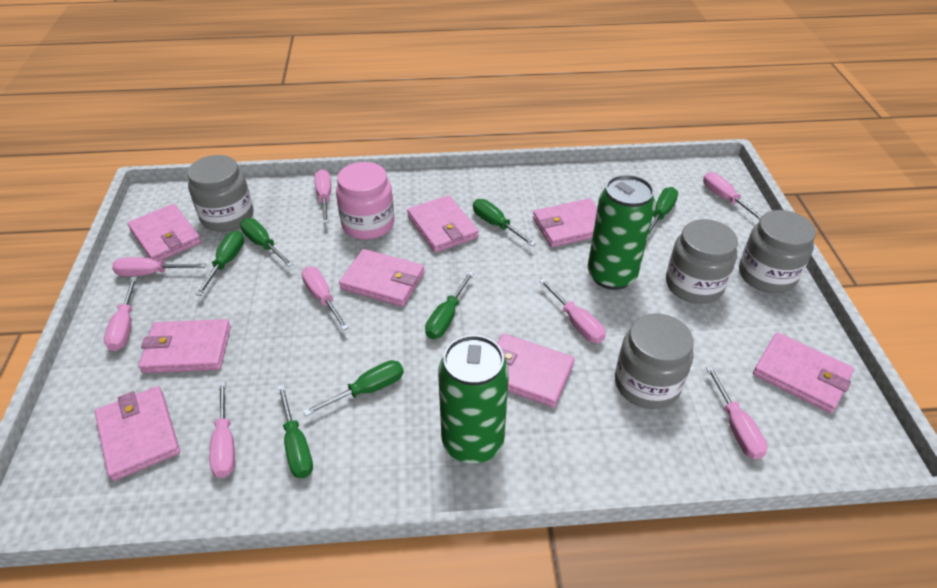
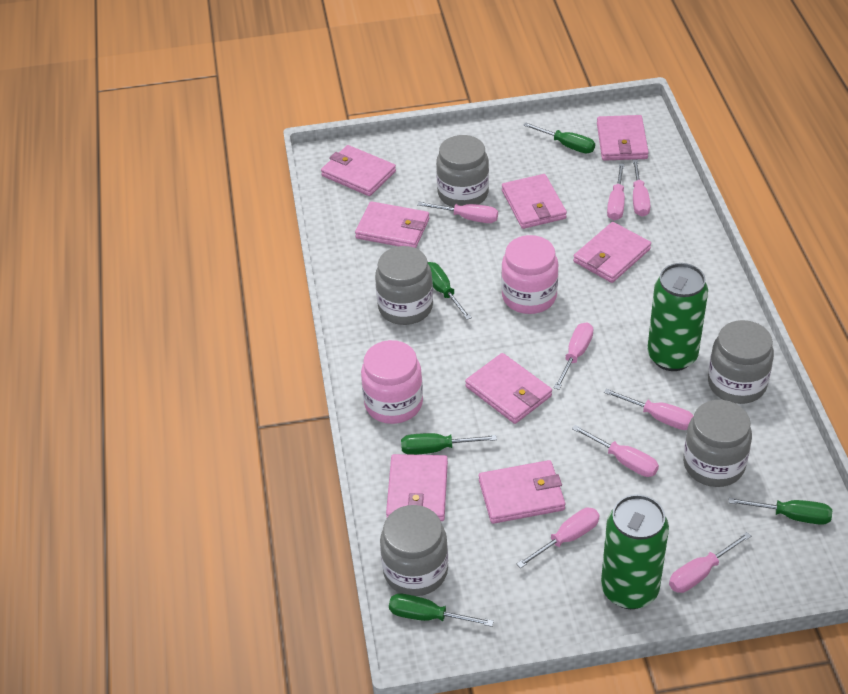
green screwdriver: 7 -> 5
grey jar: 4 -> 5
pink jar: 1 -> 2

